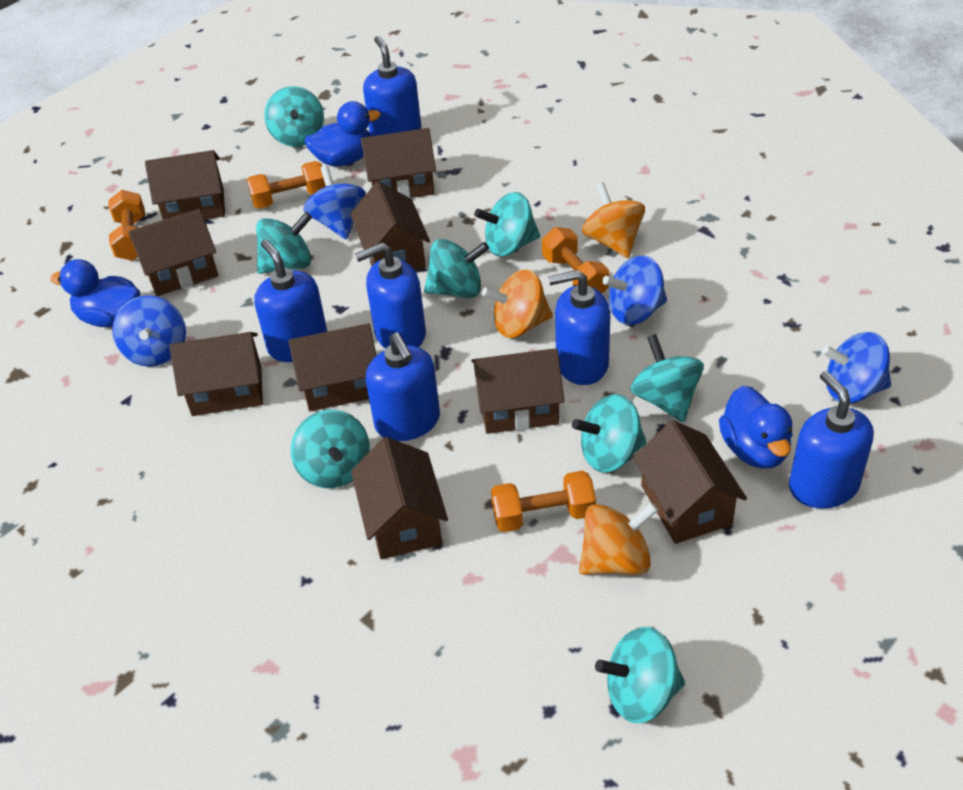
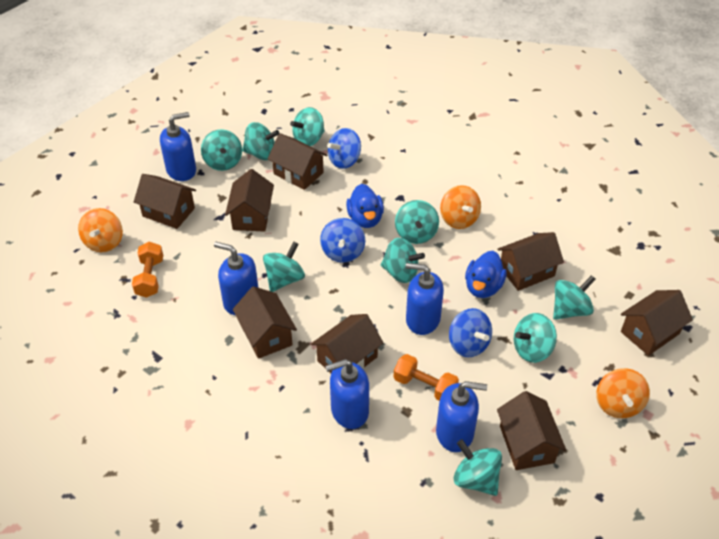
blue duck: 3 -> 2
blue soap dispenser: 6 -> 5
blue spinning top: 4 -> 3
brown house: 9 -> 8
orange dumbbell: 4 -> 2
turquoise spinning top: 8 -> 9

